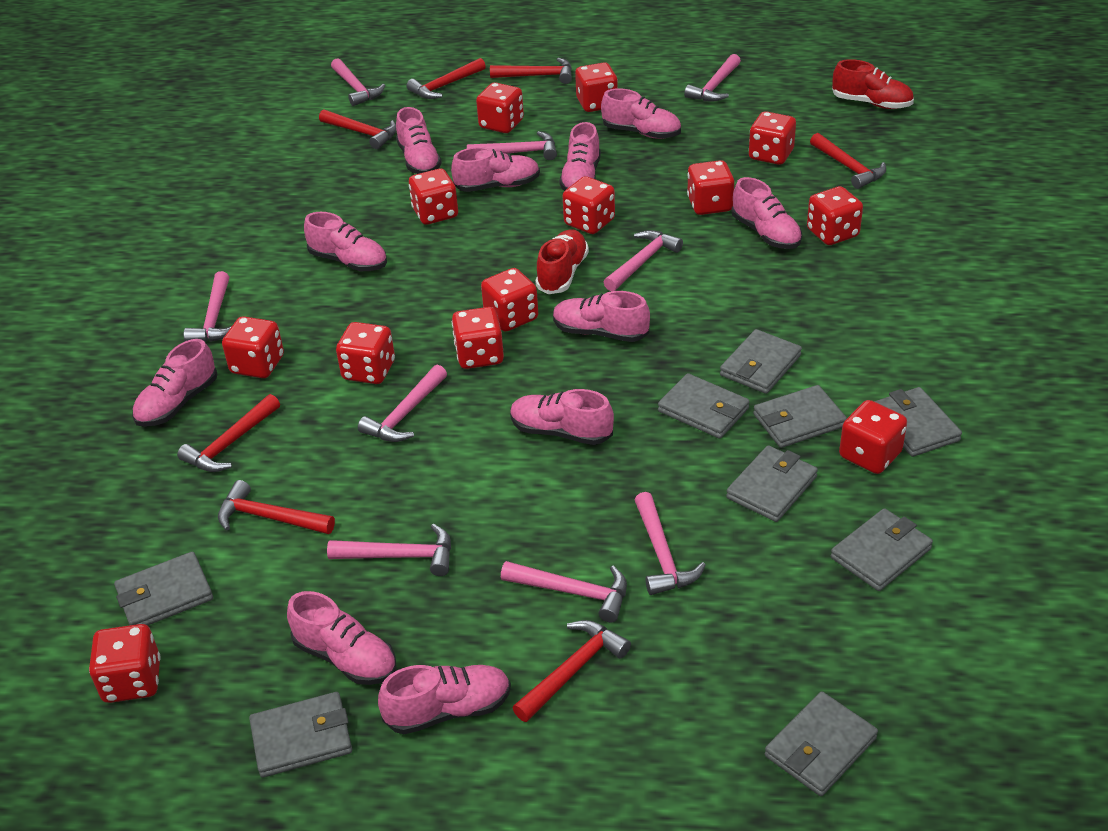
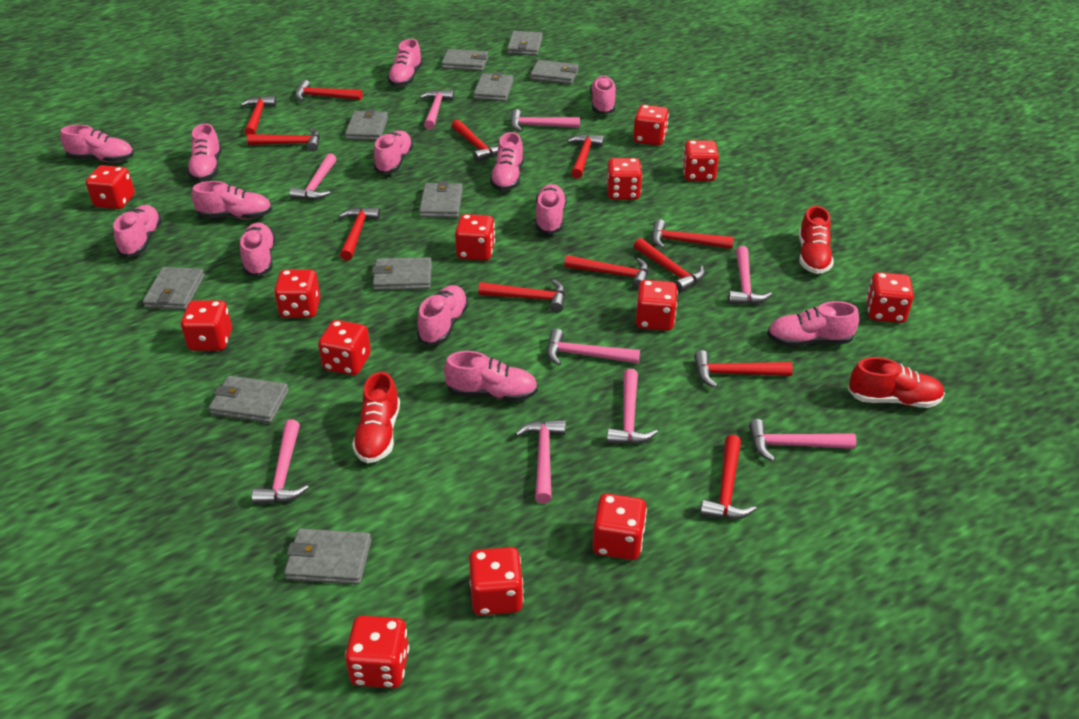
grey wallet: 9 -> 10
pink shoe: 11 -> 13
red hammer: 7 -> 12
red shoe: 2 -> 3

